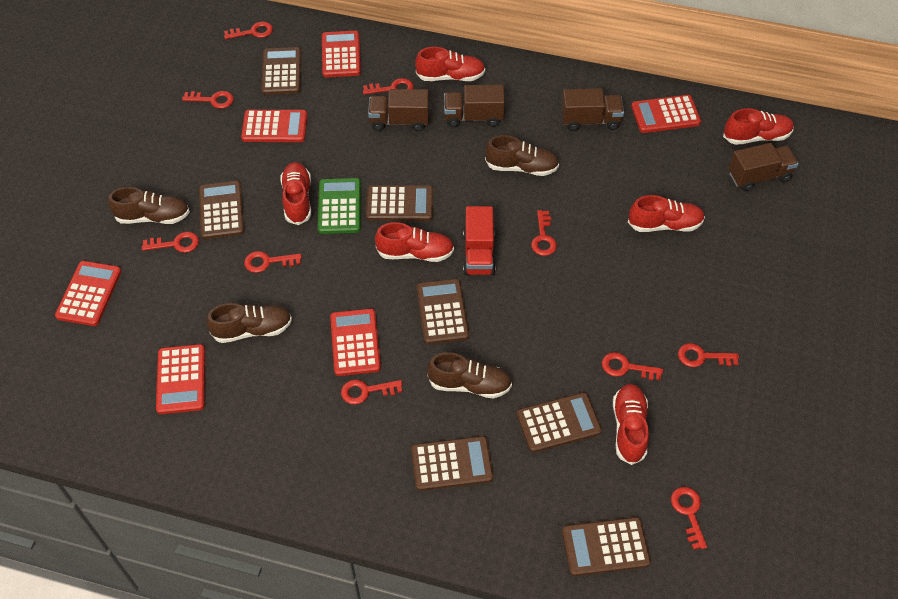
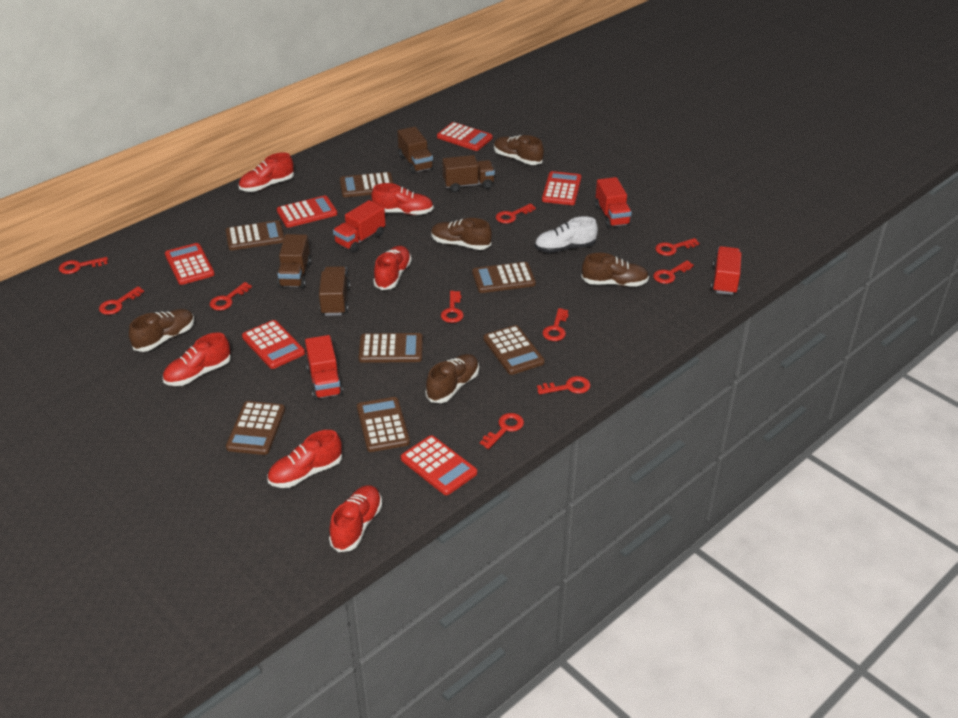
brown shoe: 4 -> 5
green calculator: 1 -> 0
red truck: 1 -> 4
white shoe: 0 -> 1

